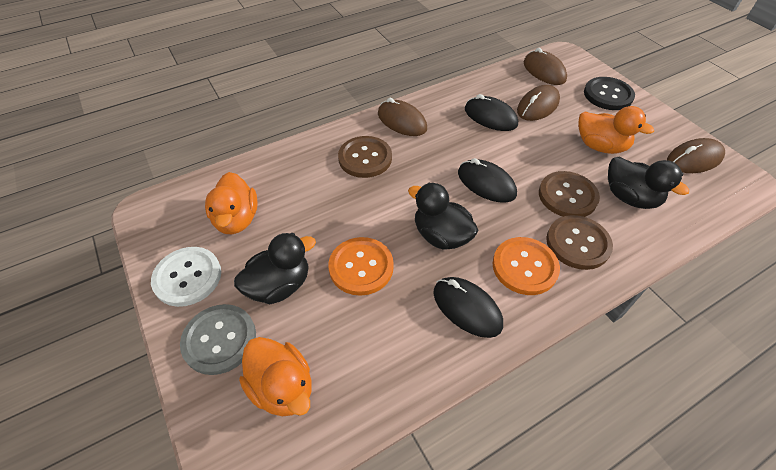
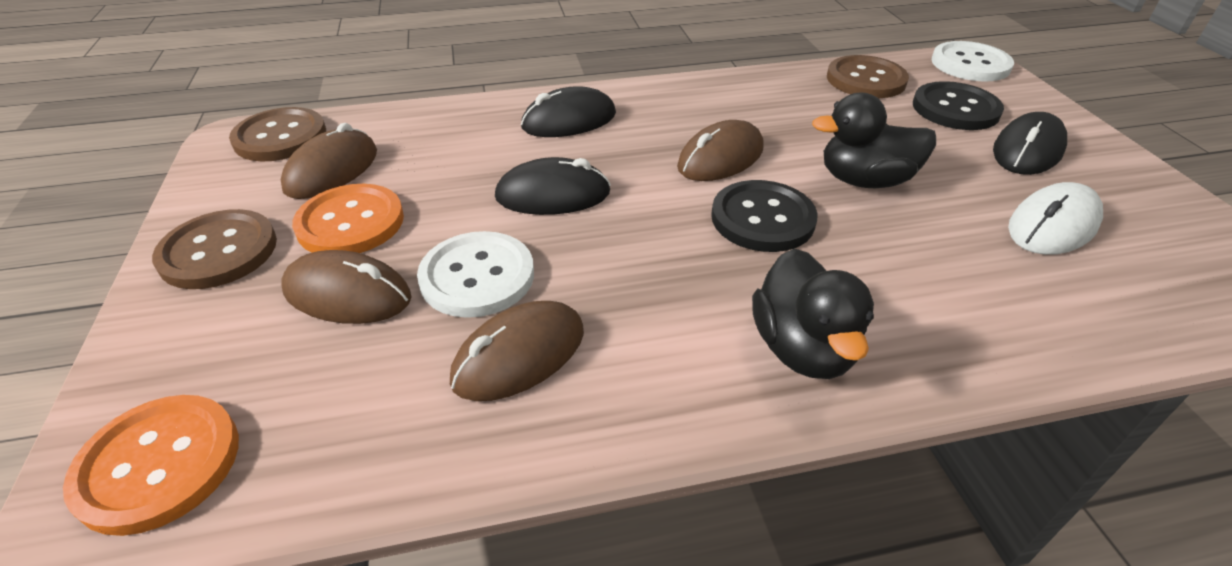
black button: 1 -> 2
black duck: 3 -> 2
grey button: 1 -> 0
orange duck: 3 -> 0
white button: 1 -> 2
white mouse: 0 -> 1

